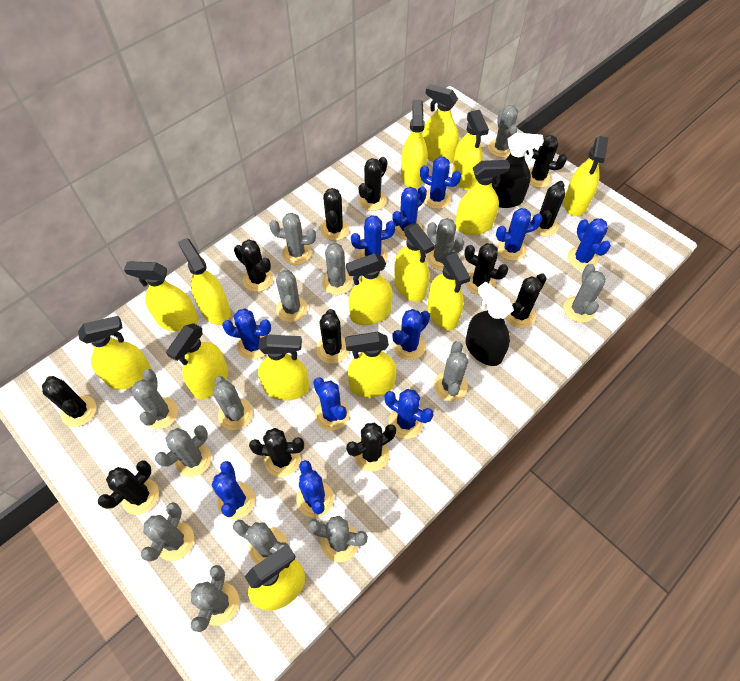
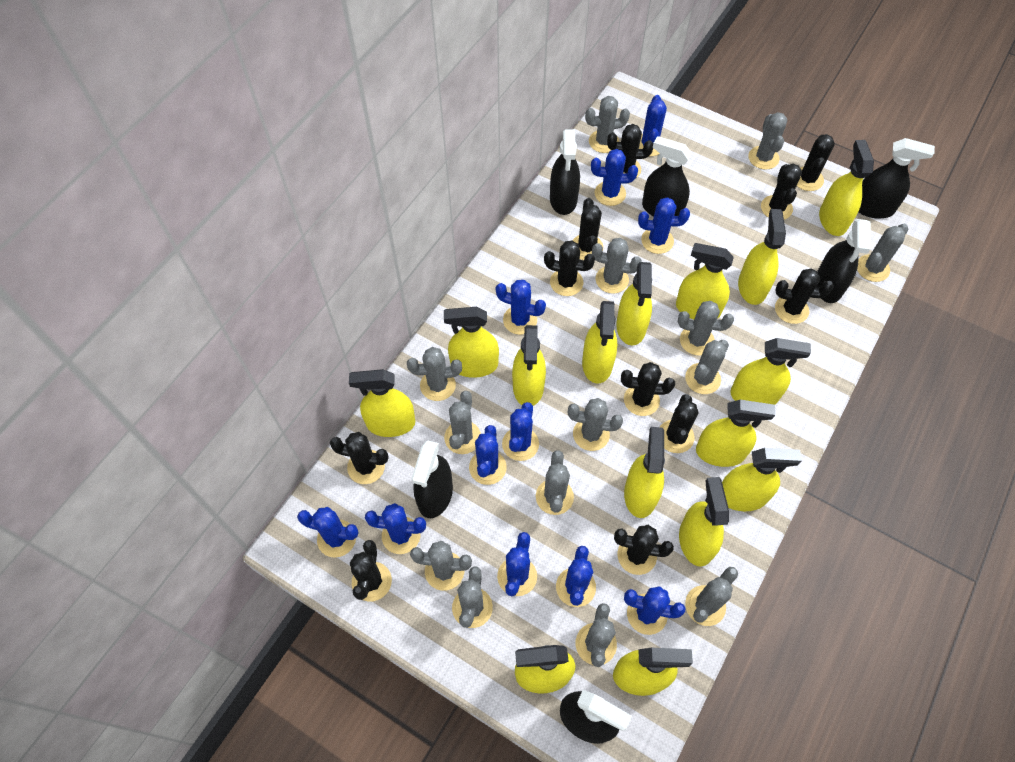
black cactus: 12 -> 11
black spray bottle: 2 -> 6

